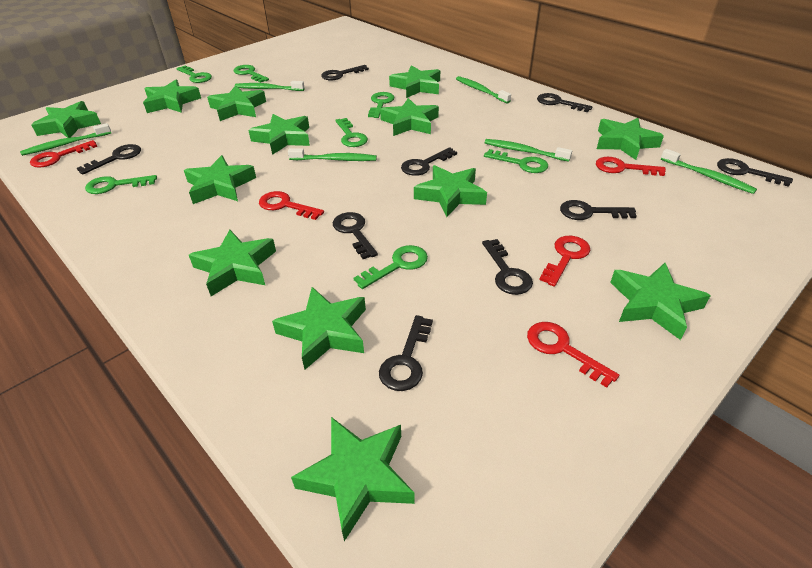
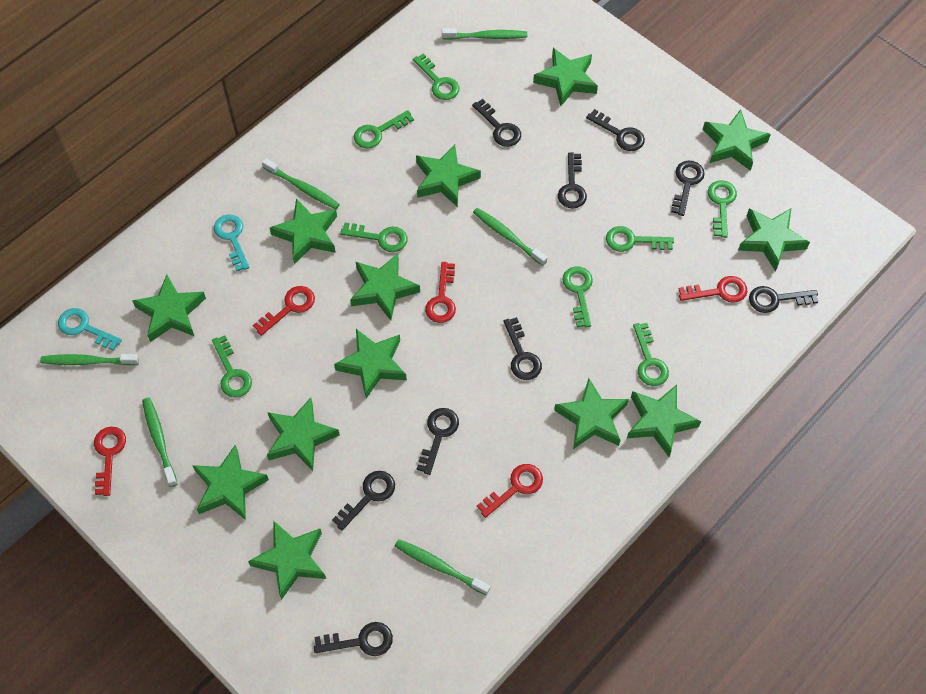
green key: 7 -> 8
turquoise key: 0 -> 2

